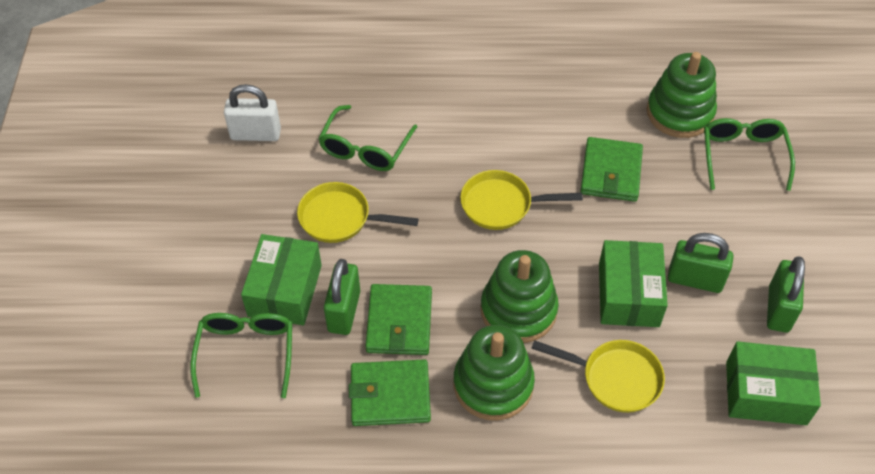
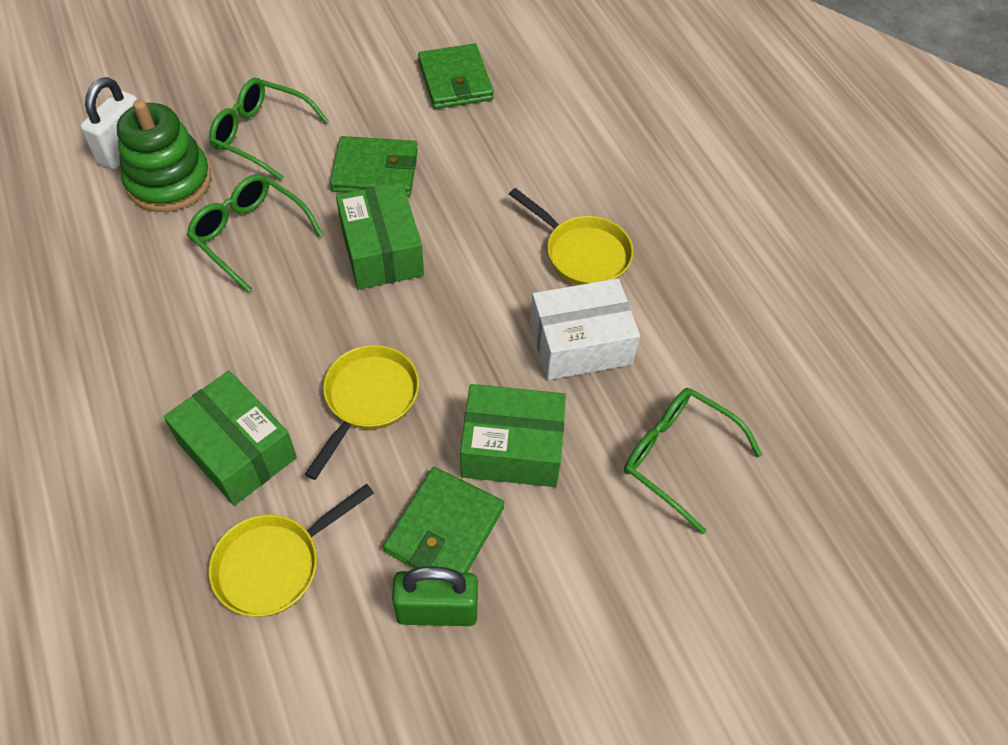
green padlock: 3 -> 1
green stacking toy: 3 -> 1
white box: 0 -> 1

